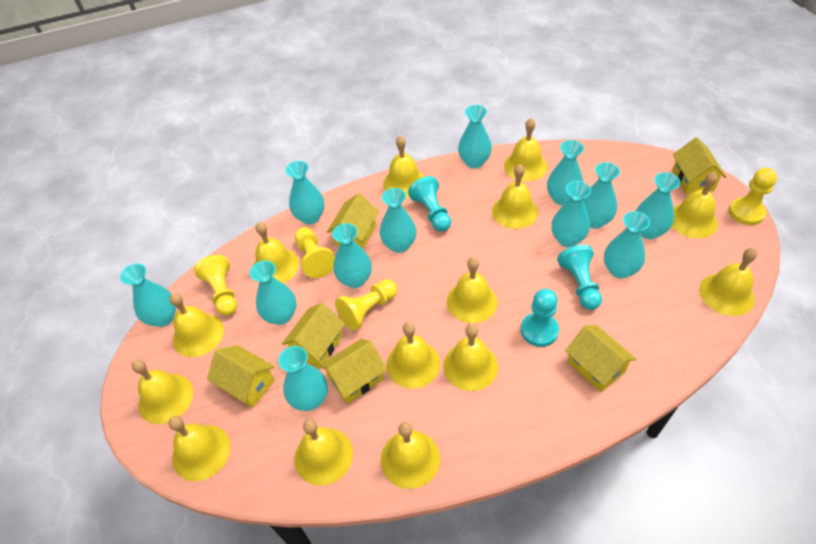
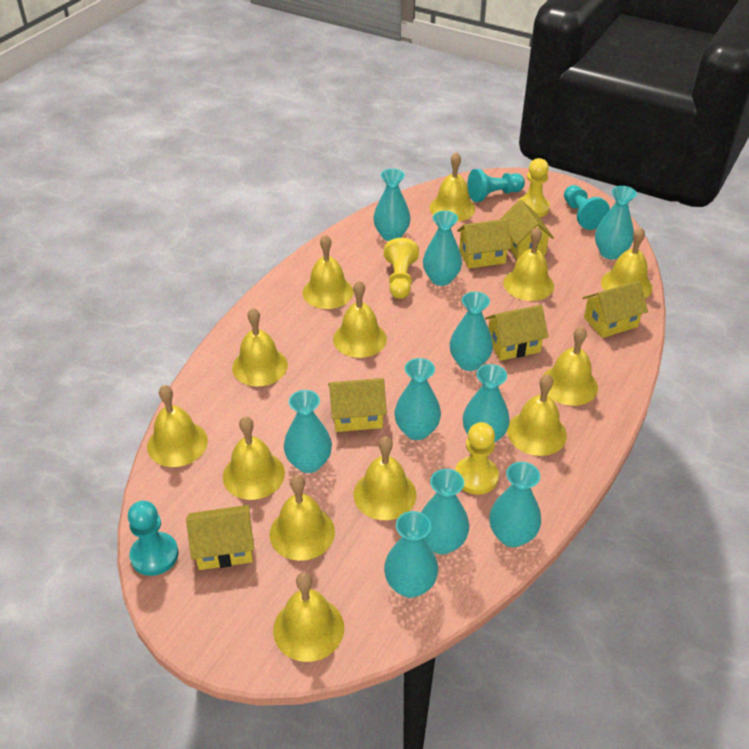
turquoise vase: 12 -> 10
yellow bell: 14 -> 13
yellow pawn: 4 -> 3

